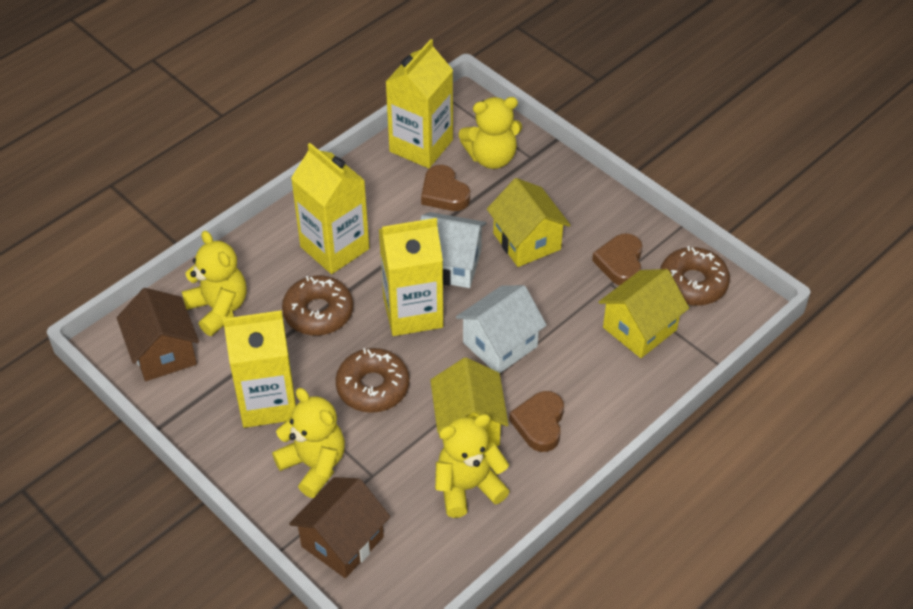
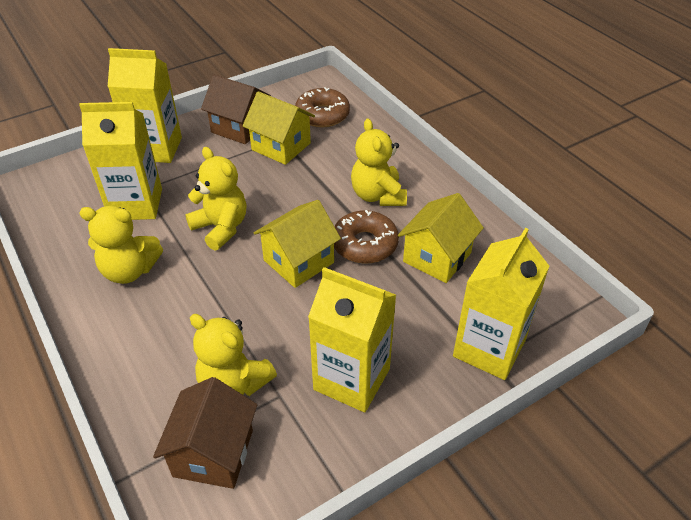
brown donut: 3 -> 2
brown heart: 3 -> 0
white house: 2 -> 0

